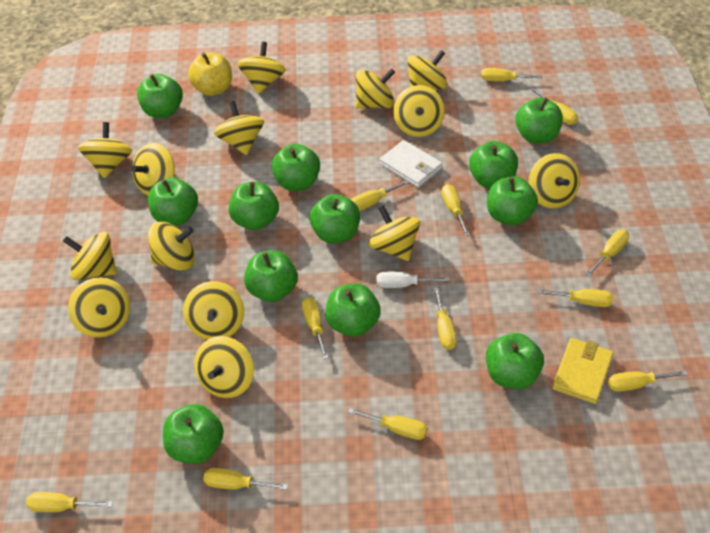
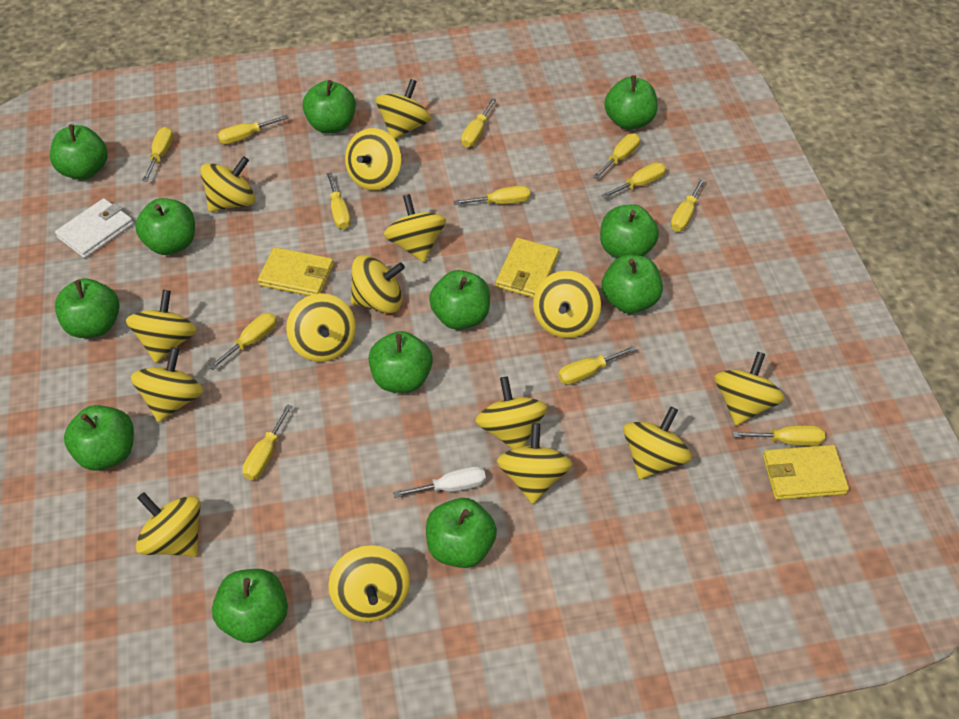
yellow apple: 1 -> 0
yellow spinning top: 14 -> 15
yellow wallet: 1 -> 3

